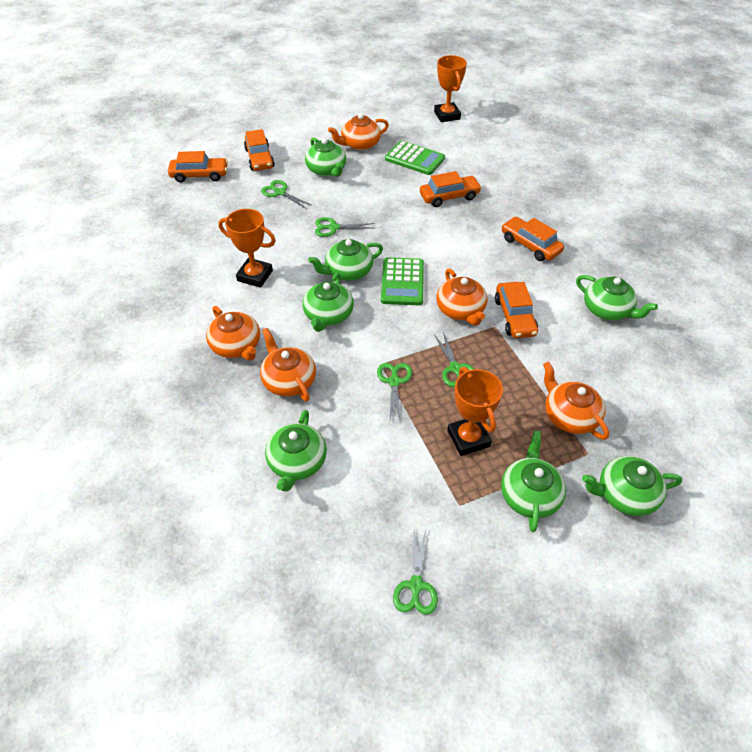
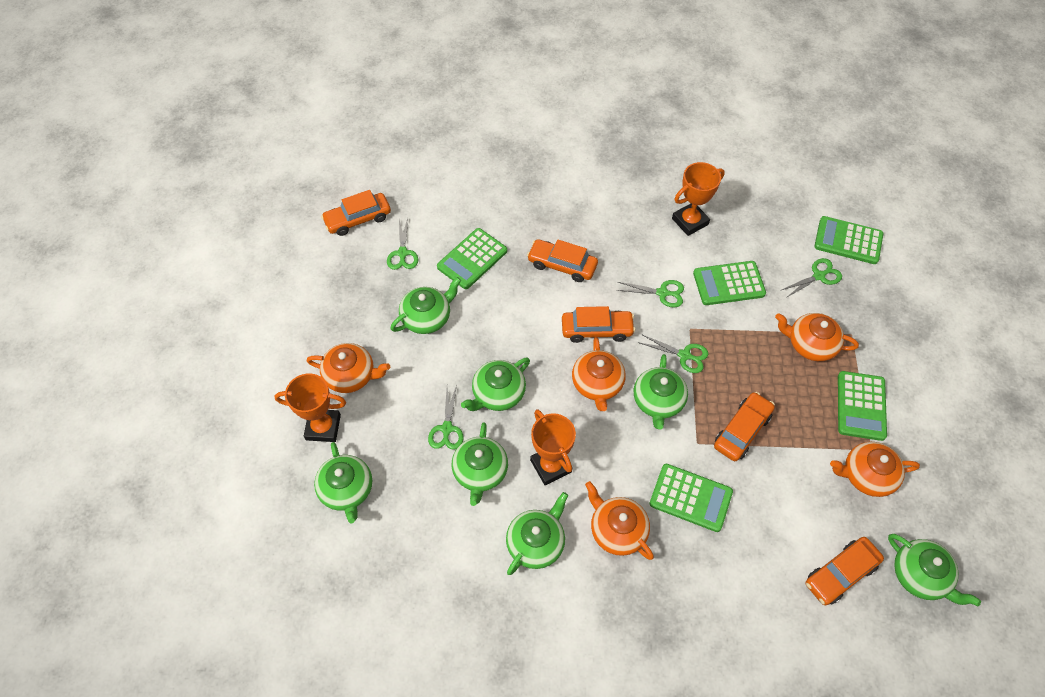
green calculator: 2 -> 5

